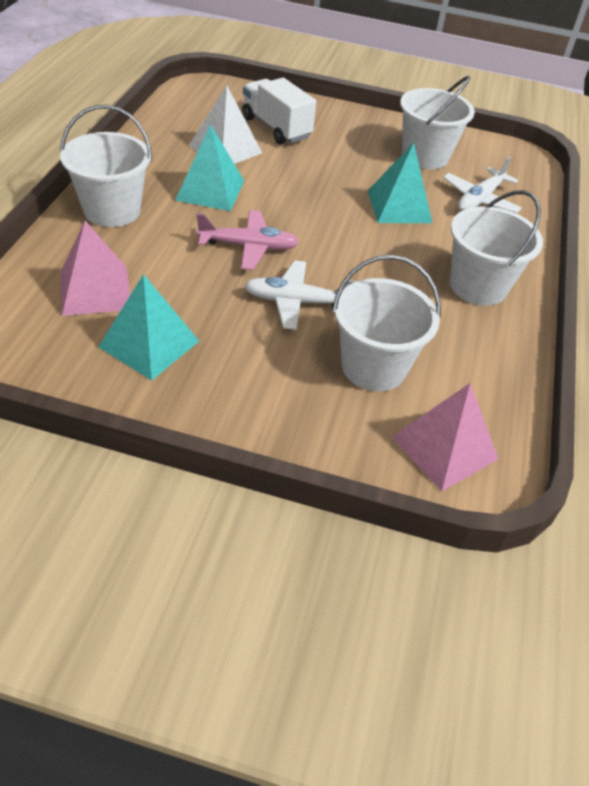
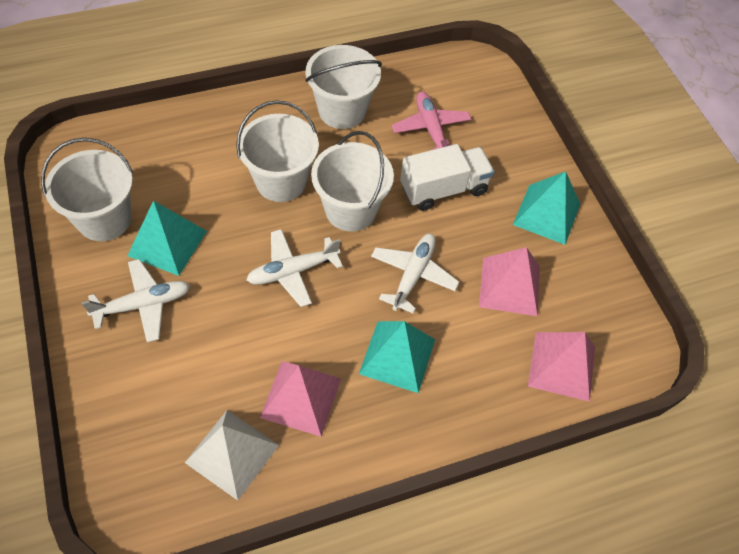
pink pyramid: 2 -> 3
white plane: 2 -> 3

